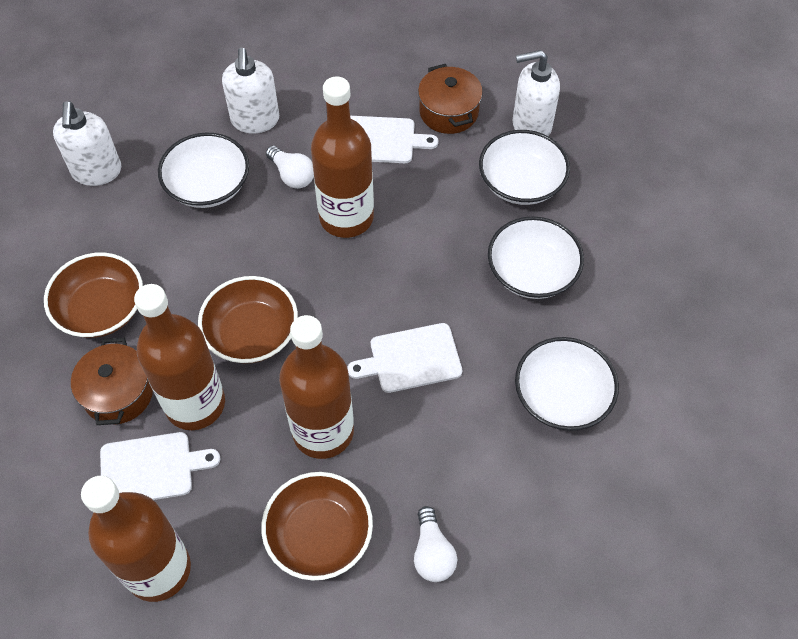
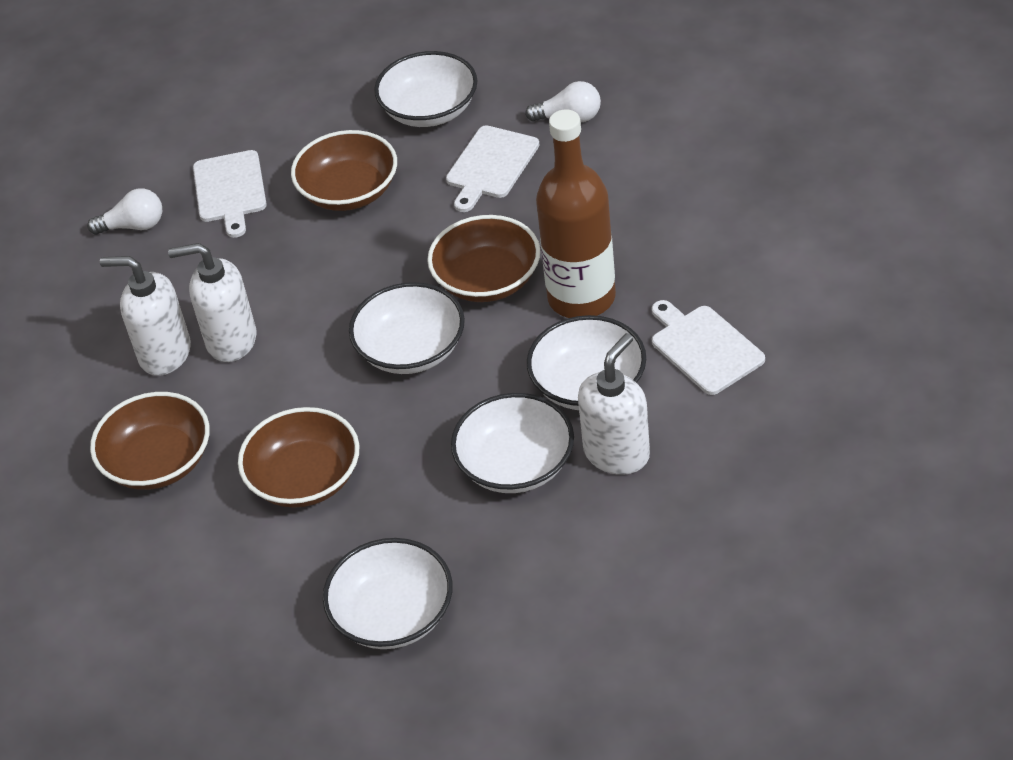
brown bottle: 4 -> 1
brown bowl: 3 -> 4
brown pot: 2 -> 0
white bowl: 4 -> 5

